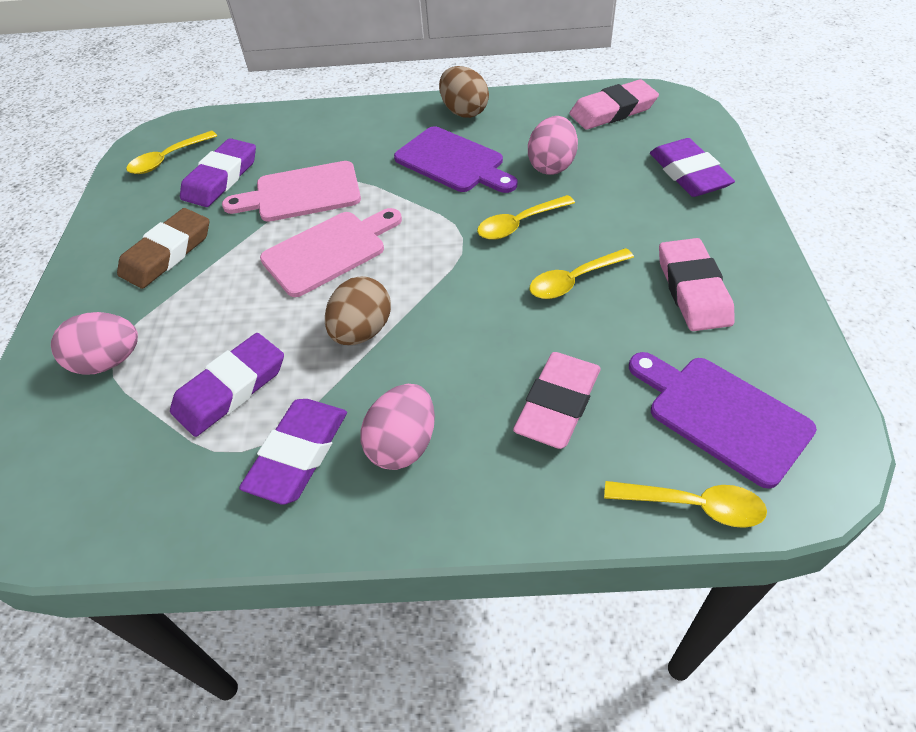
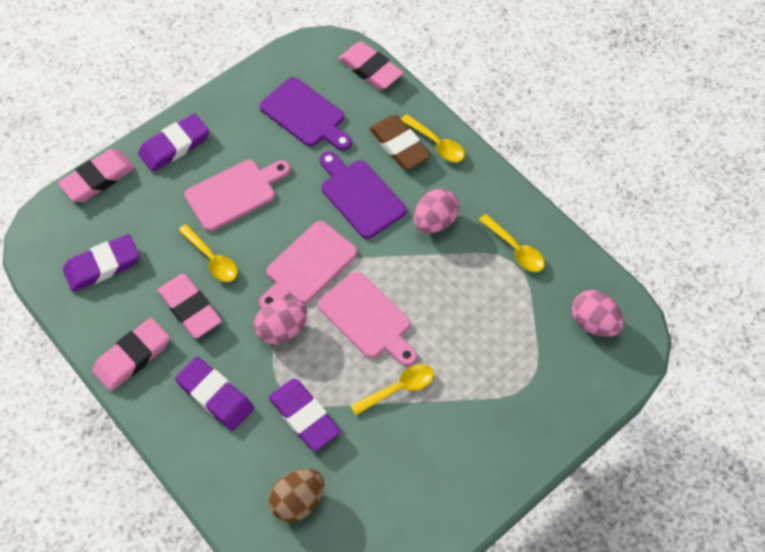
brown egg: 2 -> 1
pink cutting board: 2 -> 3
pink eraser: 3 -> 4

